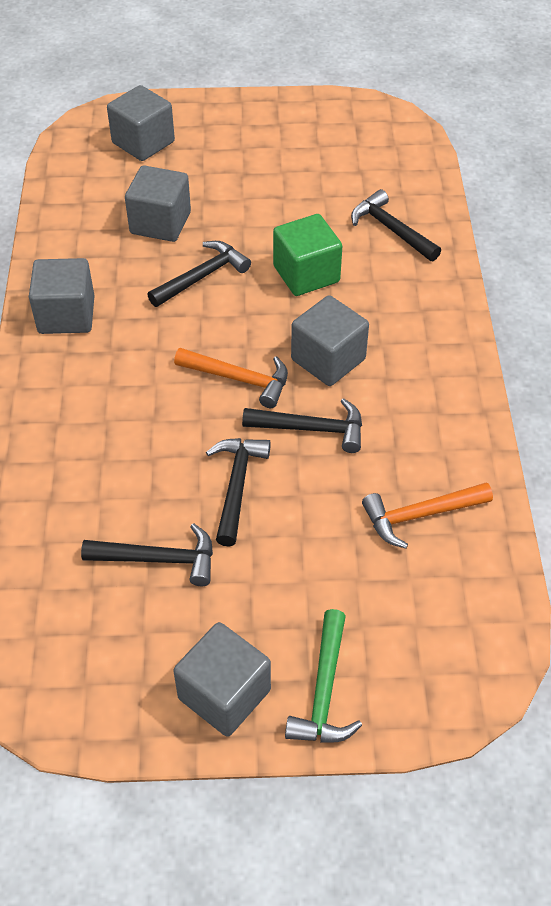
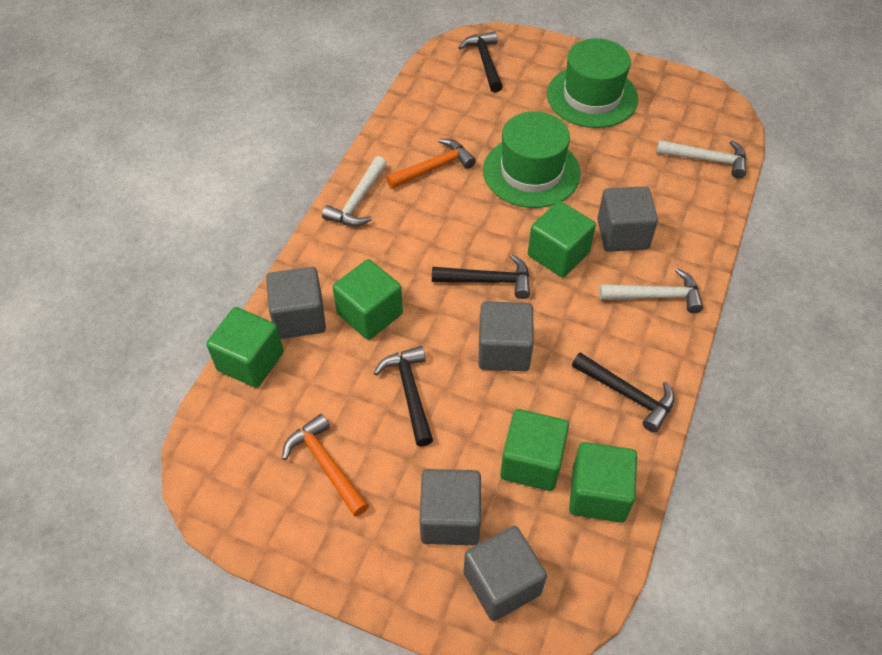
black hammer: 5 -> 4
green cube: 1 -> 5
green hammer: 1 -> 0
green hat: 0 -> 2
white hammer: 0 -> 3

